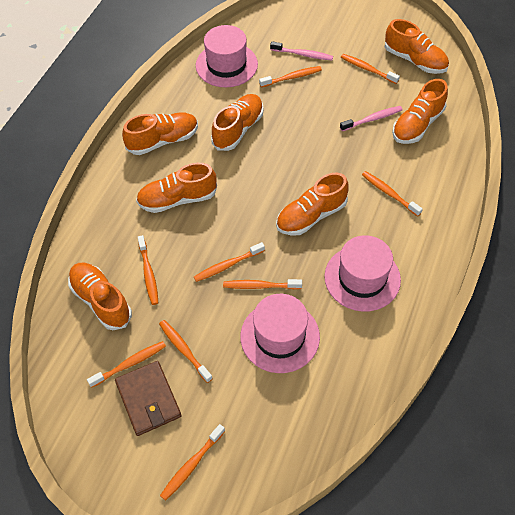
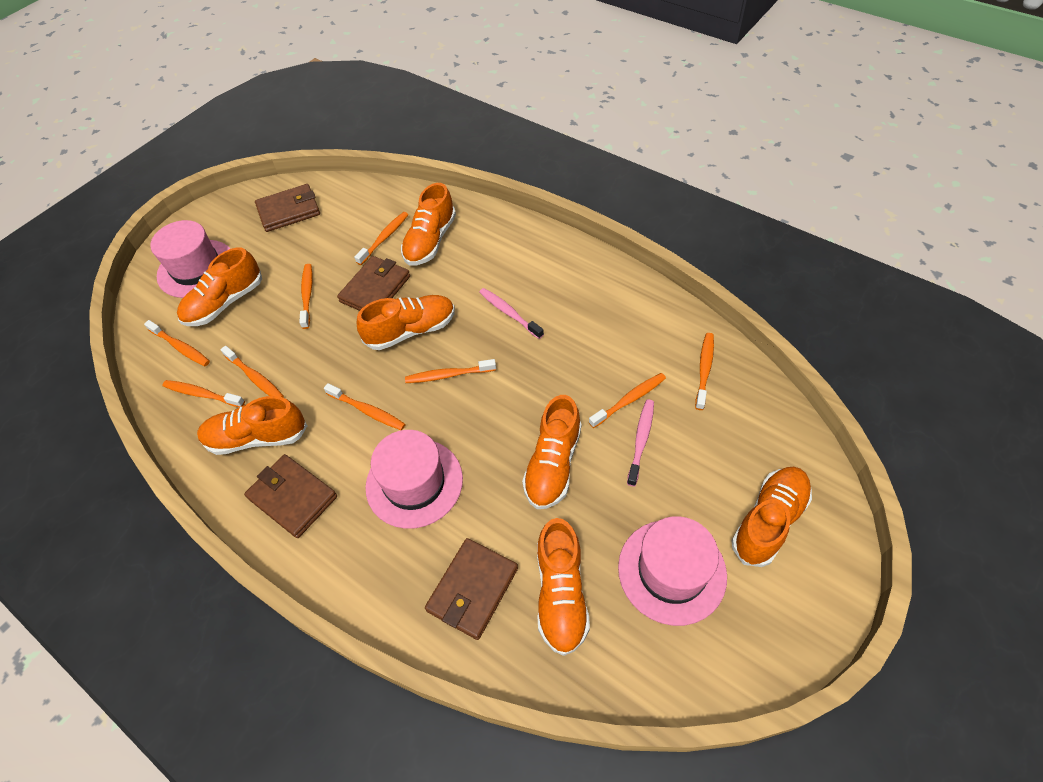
brown wallet: 1 -> 4

